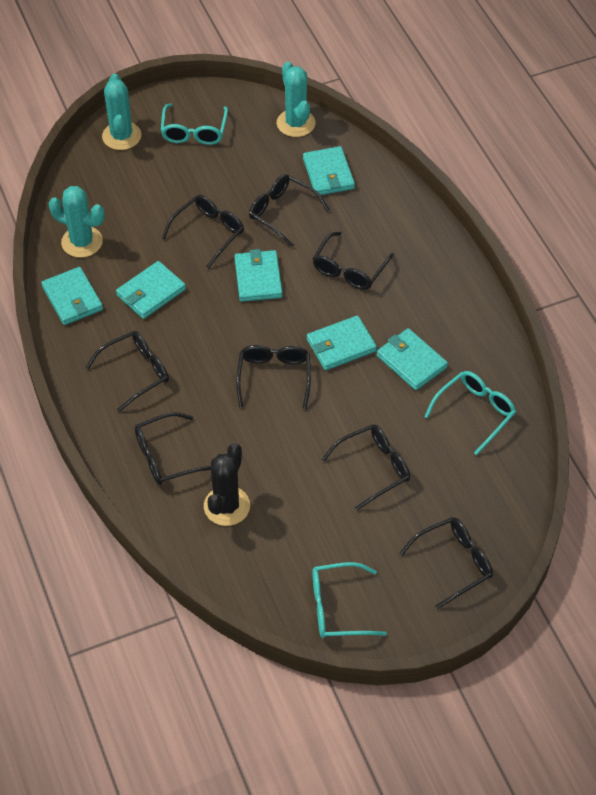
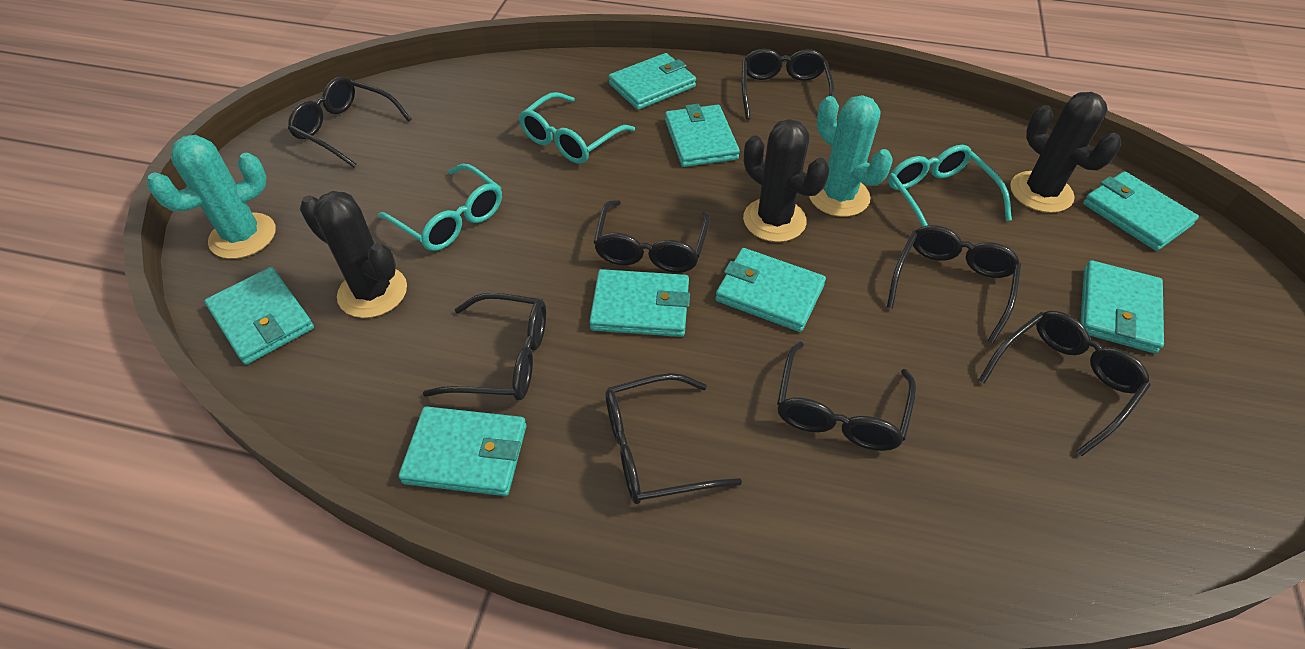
black cactus: 1 -> 3
turquoise cactus: 3 -> 2
turquoise wallet: 6 -> 8

